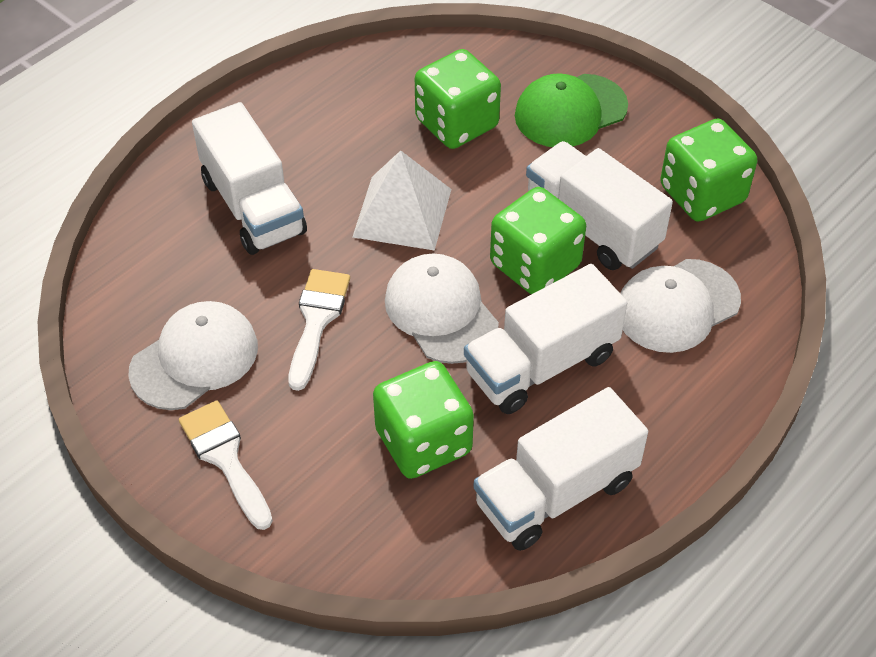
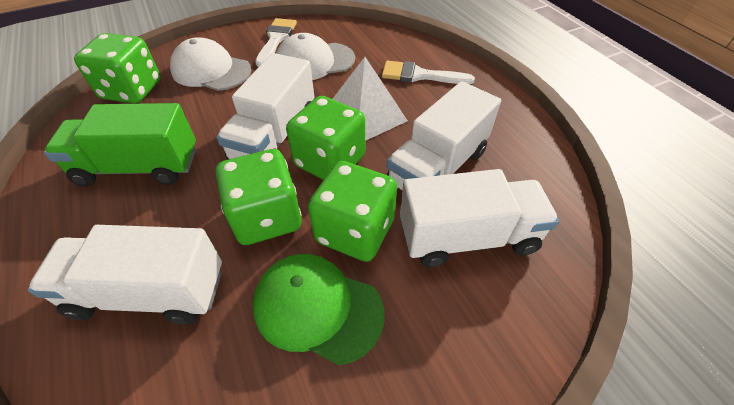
green truck: 0 -> 1
white cap: 3 -> 2

